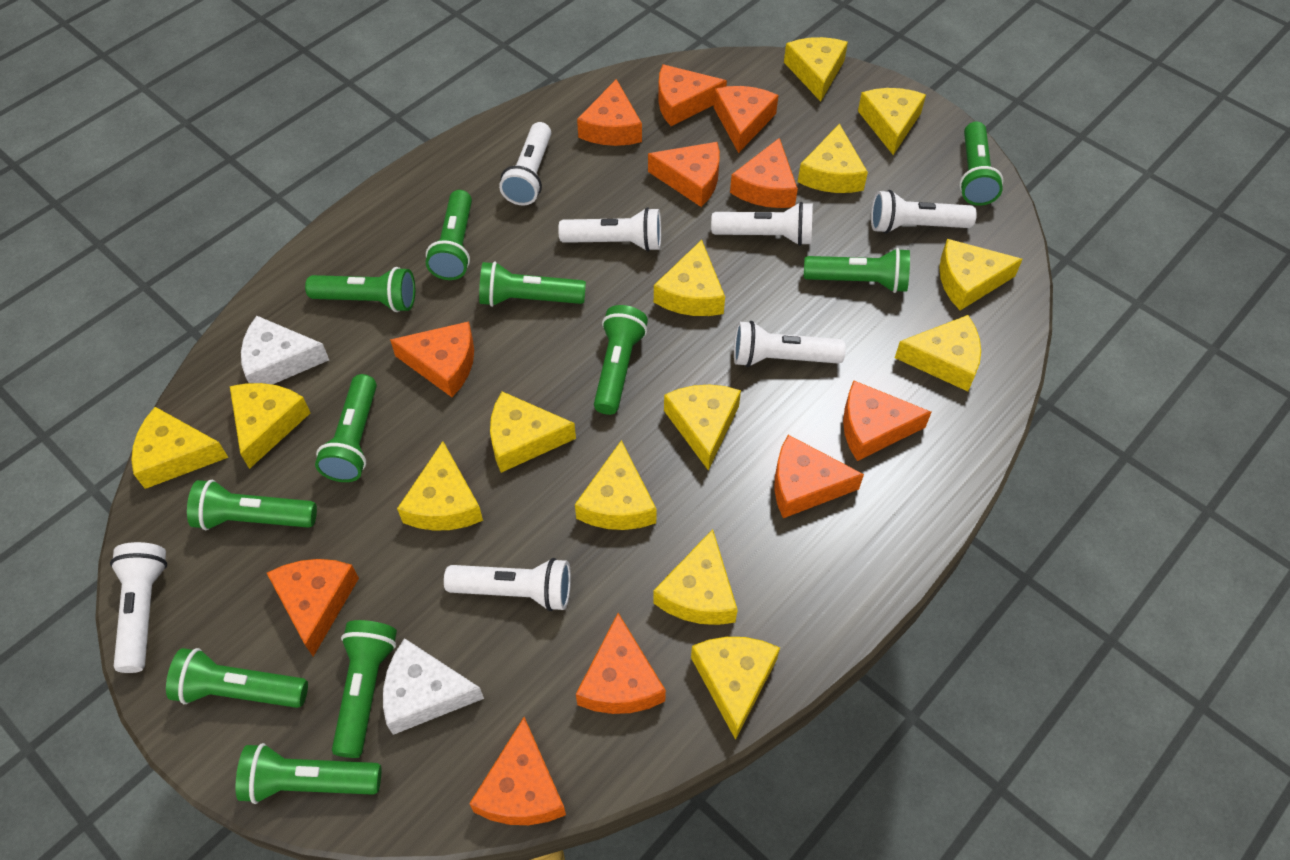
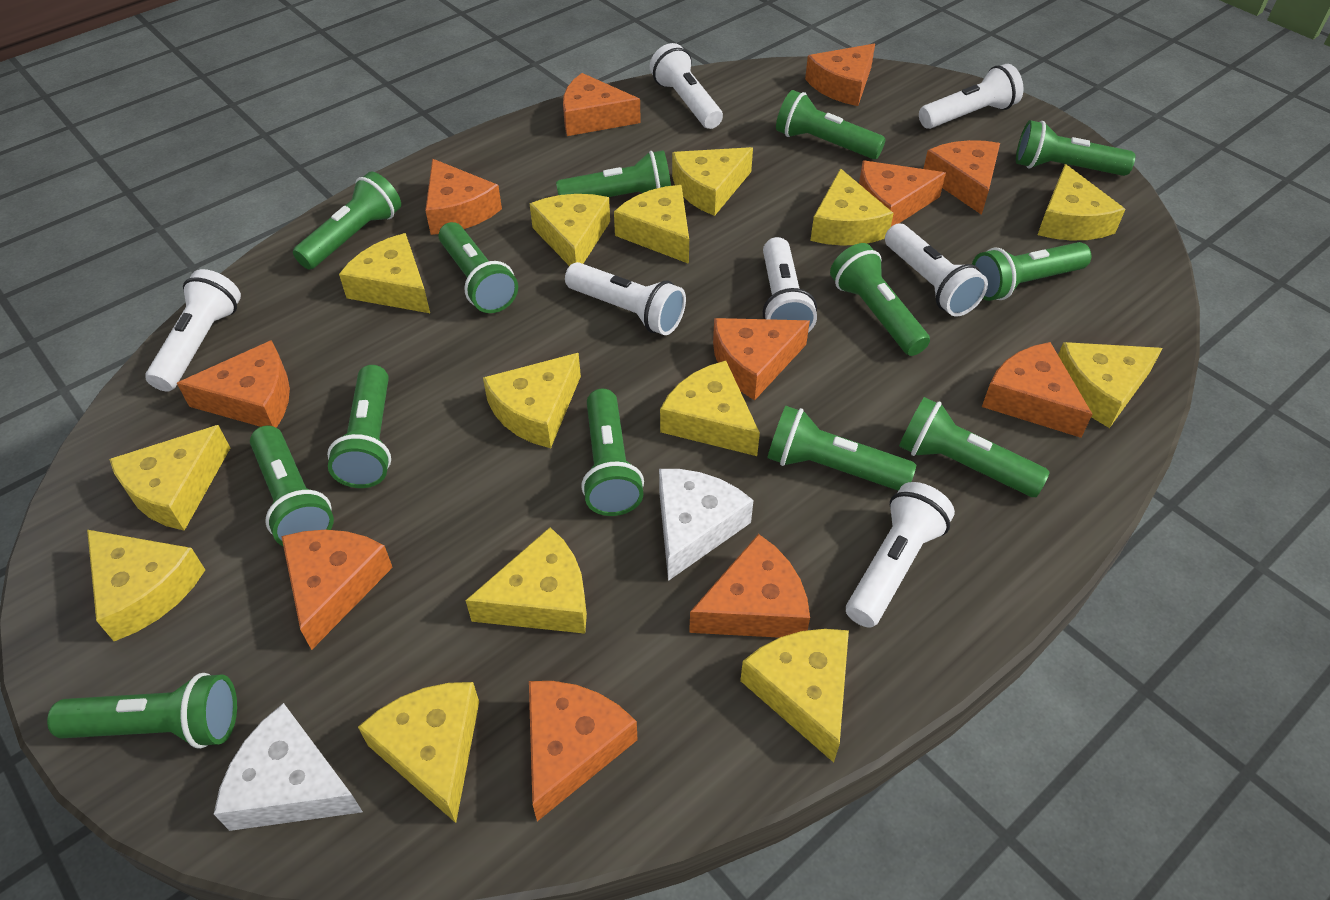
green flashlight: 11 -> 13

